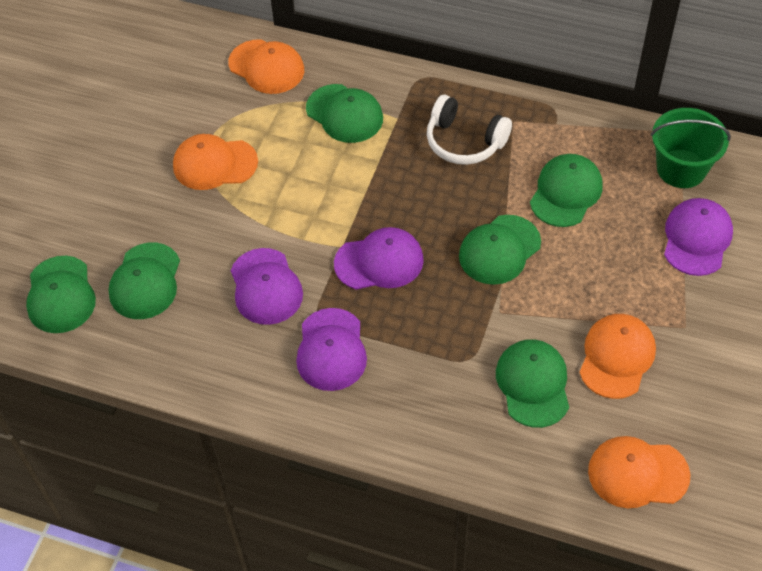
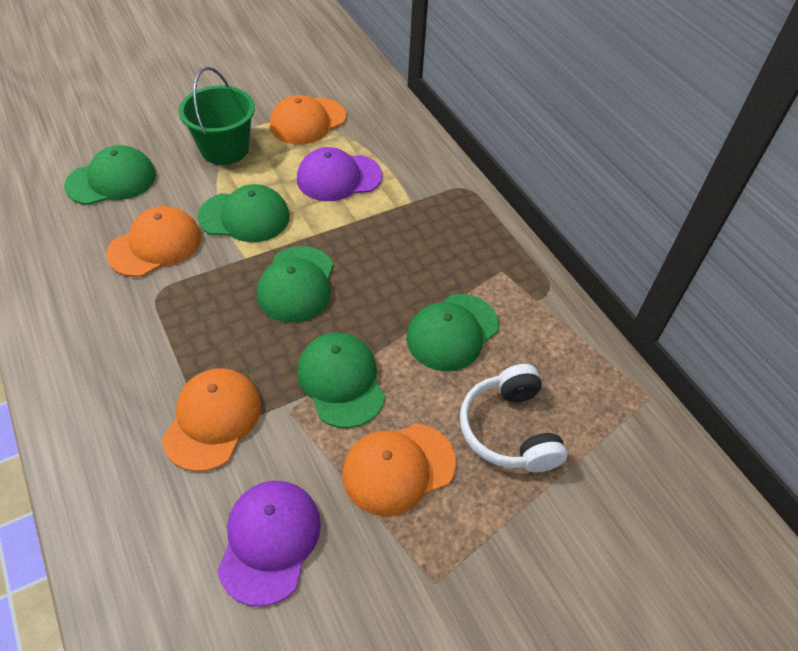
green cap: 6 -> 5
purple cap: 4 -> 2

